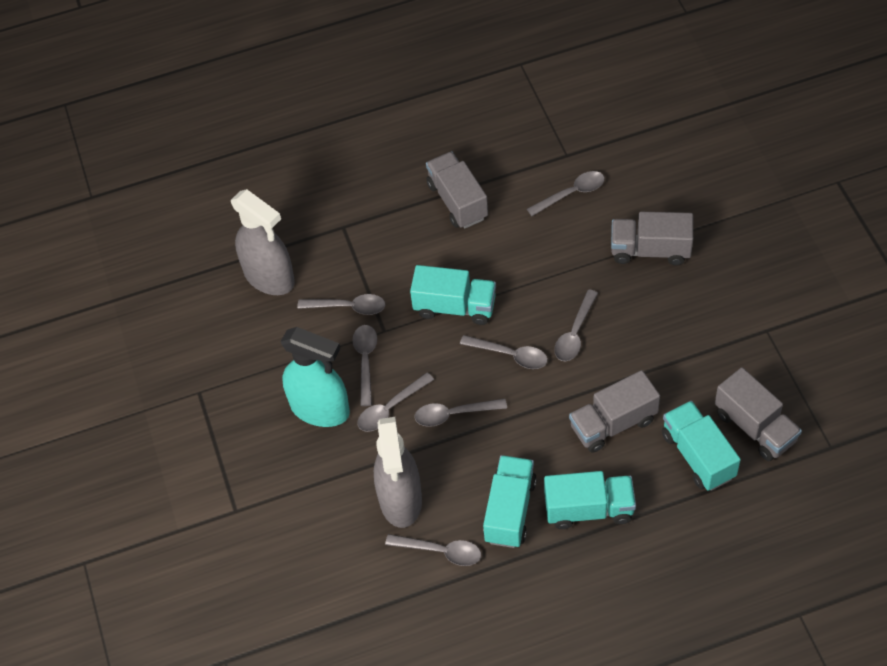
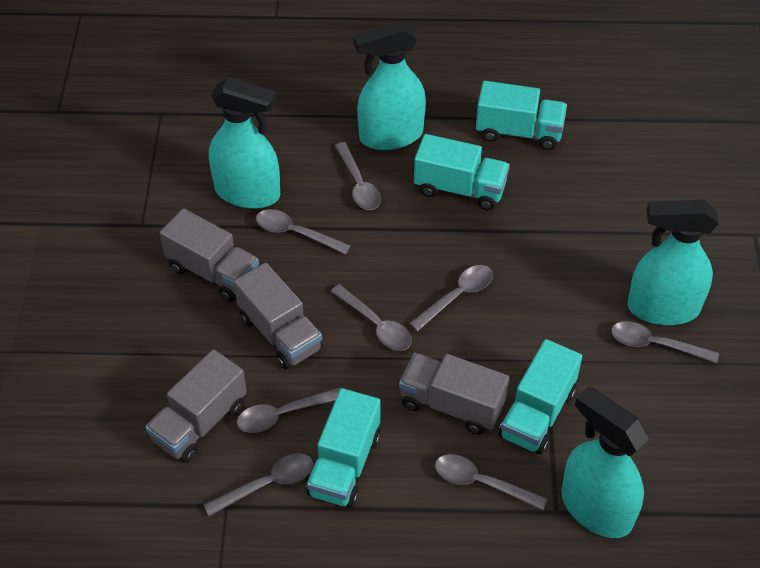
grey spray bottle: 2 -> 0
turquoise spray bottle: 1 -> 4

